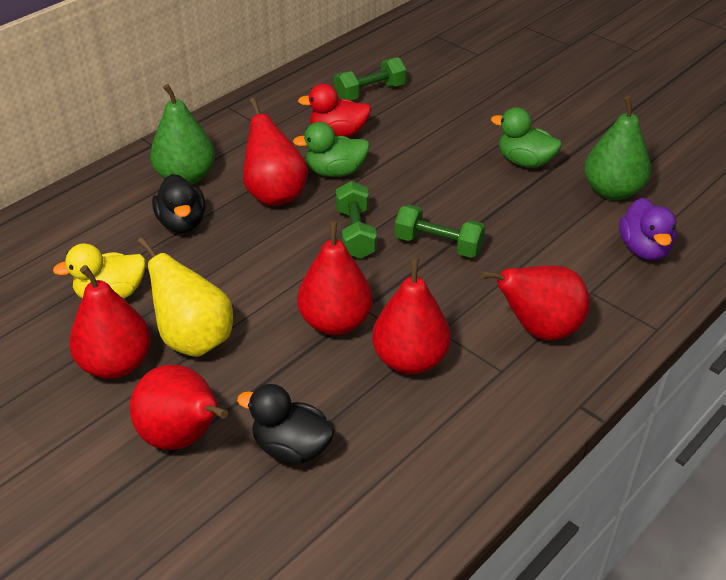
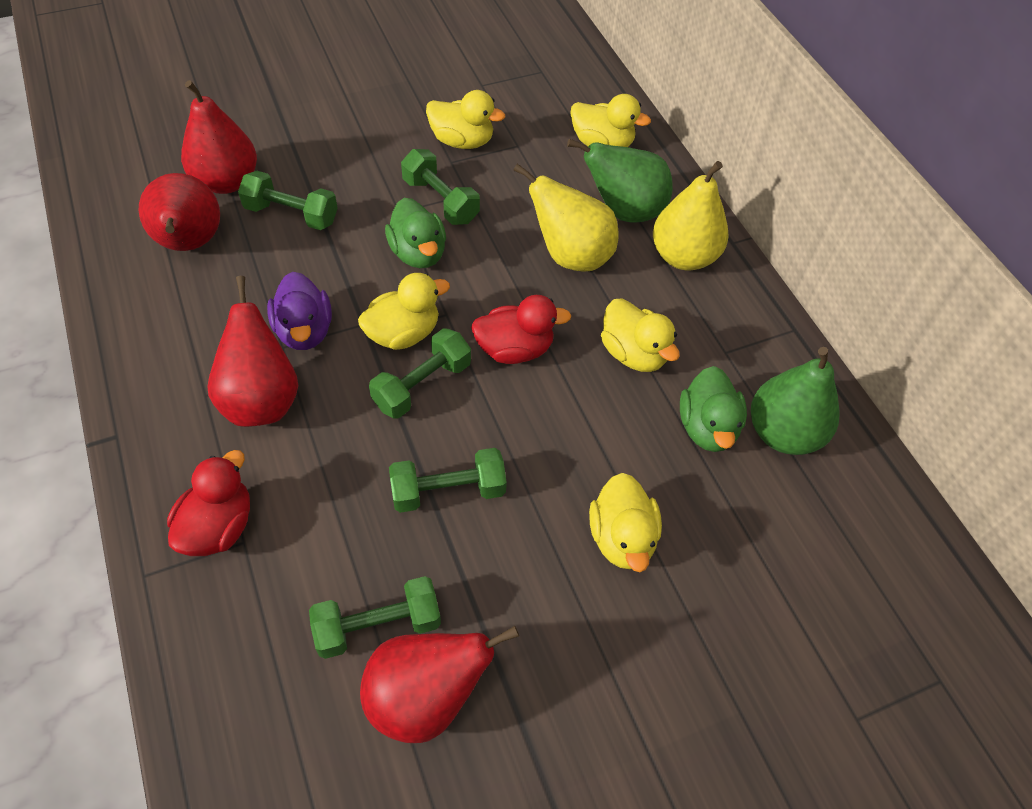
black duck: 2 -> 0
green dumbbell: 3 -> 5
red duck: 1 -> 2
red pear: 6 -> 4
yellow duck: 1 -> 5
yellow pear: 1 -> 2

